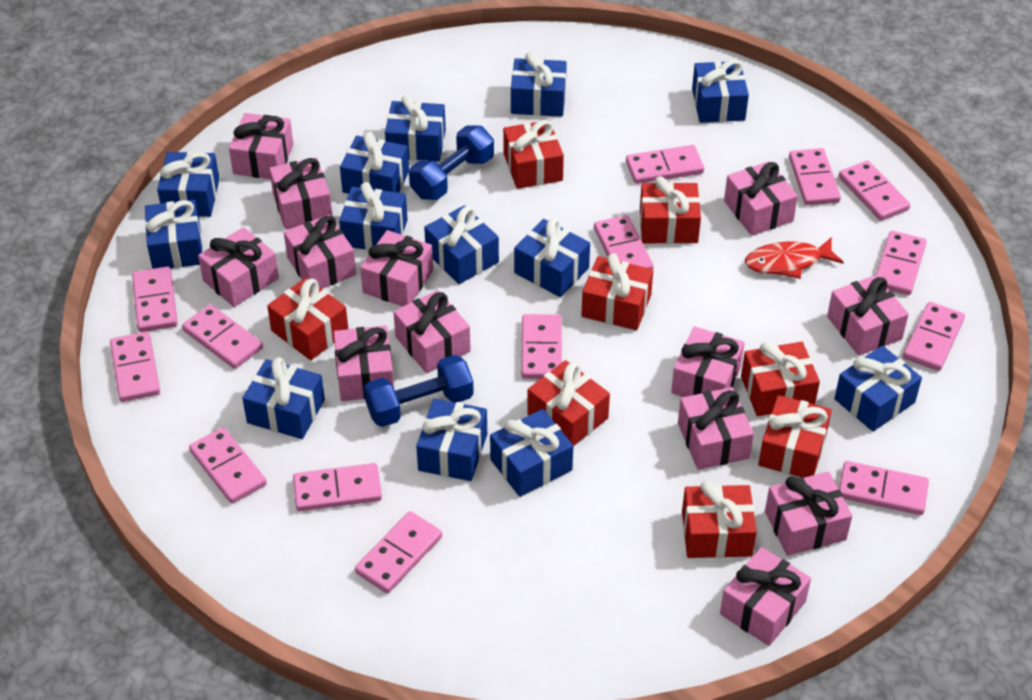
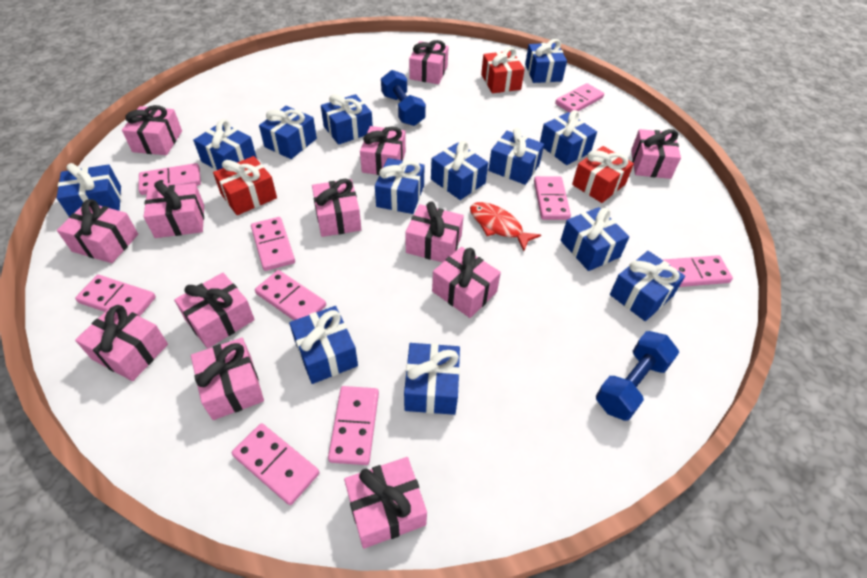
pink domino: 14 -> 9
red gift: 8 -> 3

